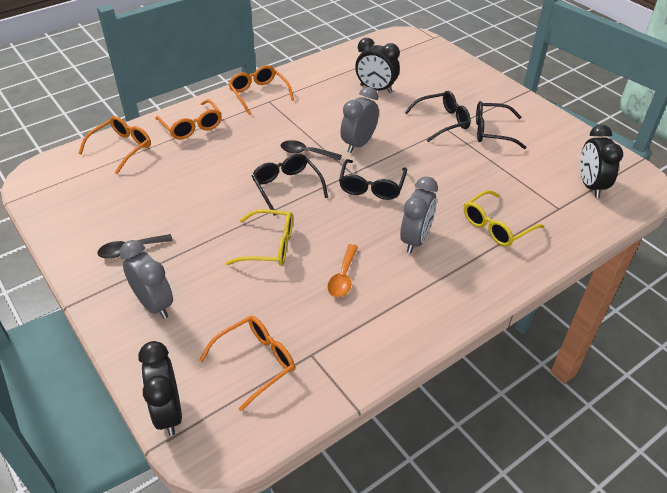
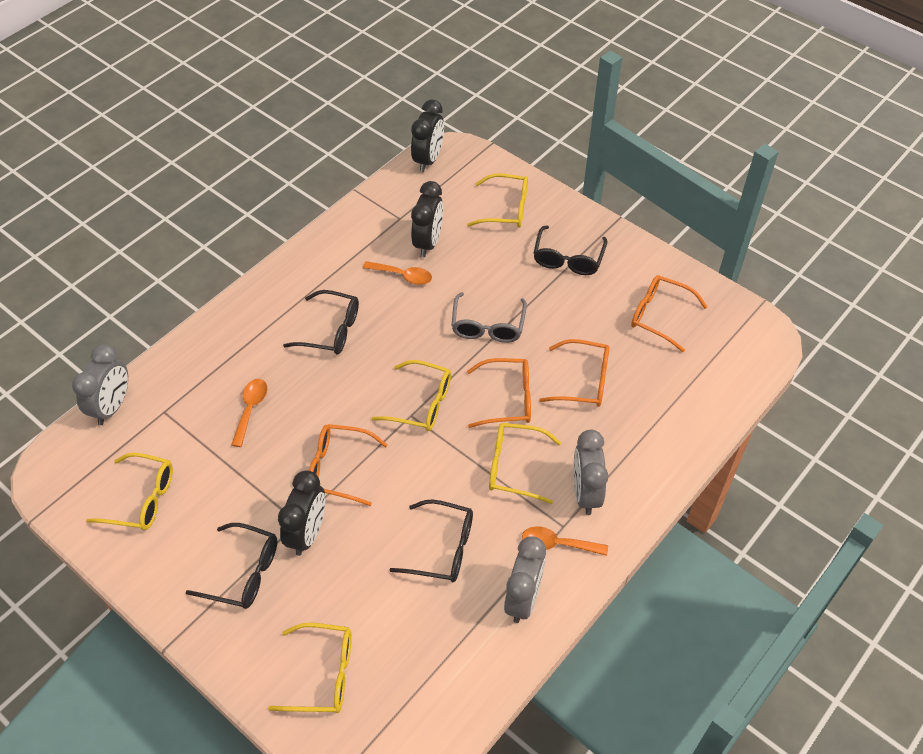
black spoon: 2 -> 0
grey glasses: 0 -> 1
orange spoon: 1 -> 3
yellow glasses: 2 -> 5

